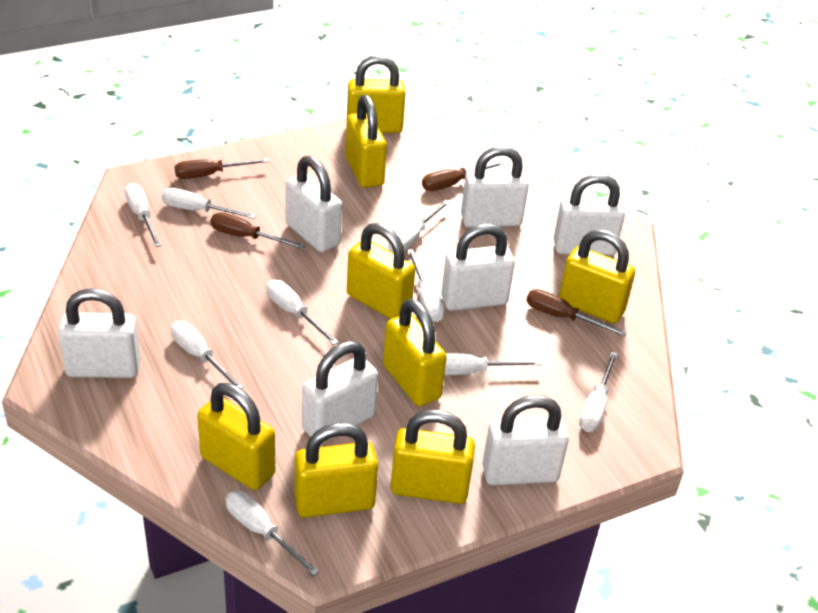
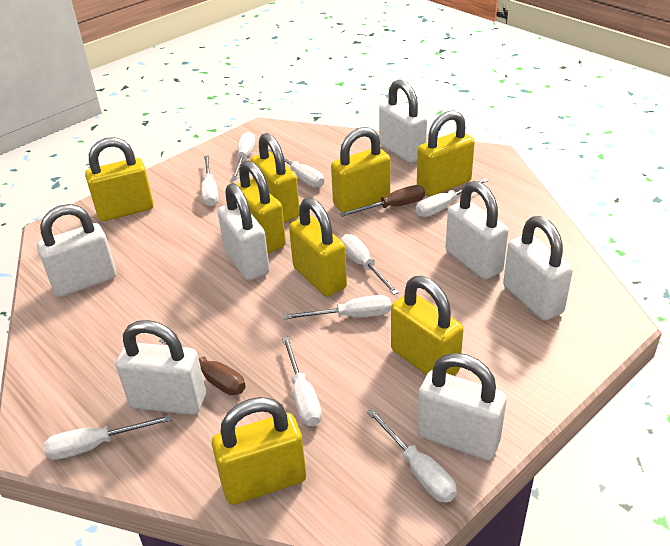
brown screwdriver: 4 -> 2

